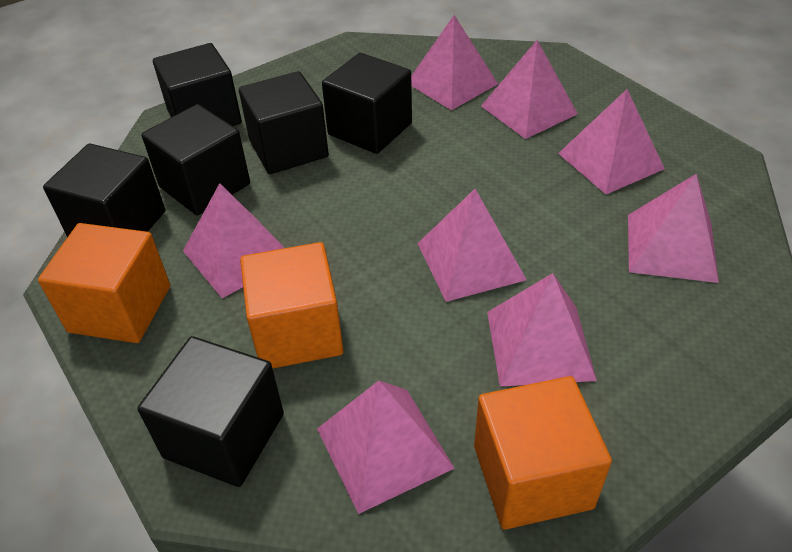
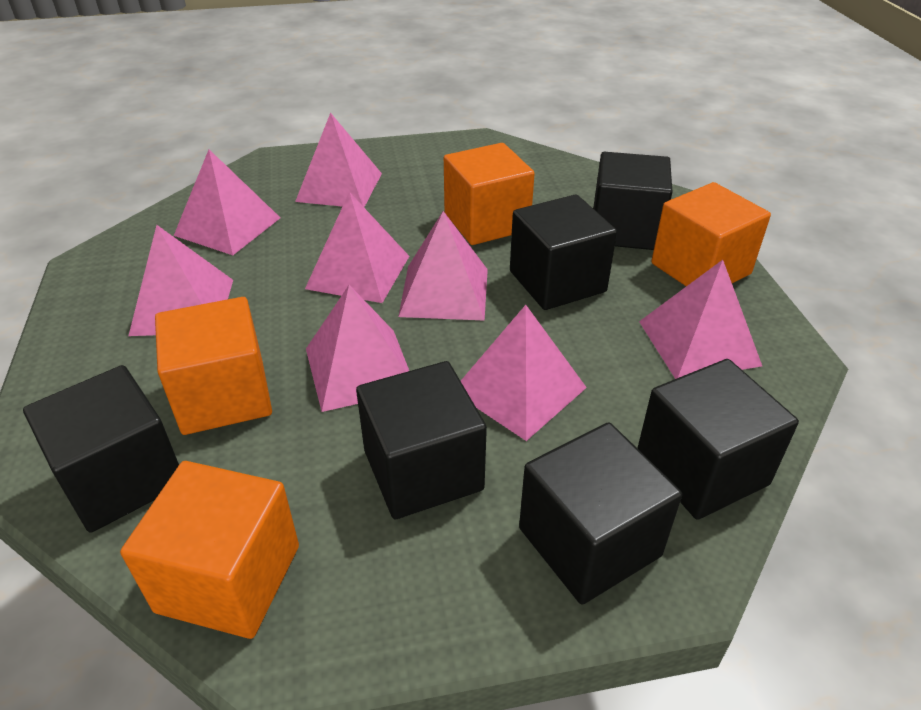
orange cube: 3 -> 4

